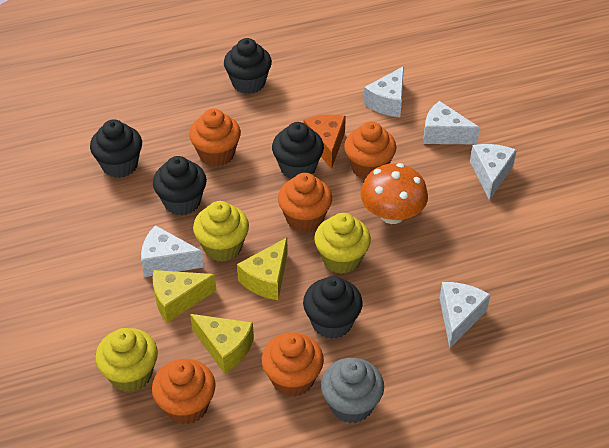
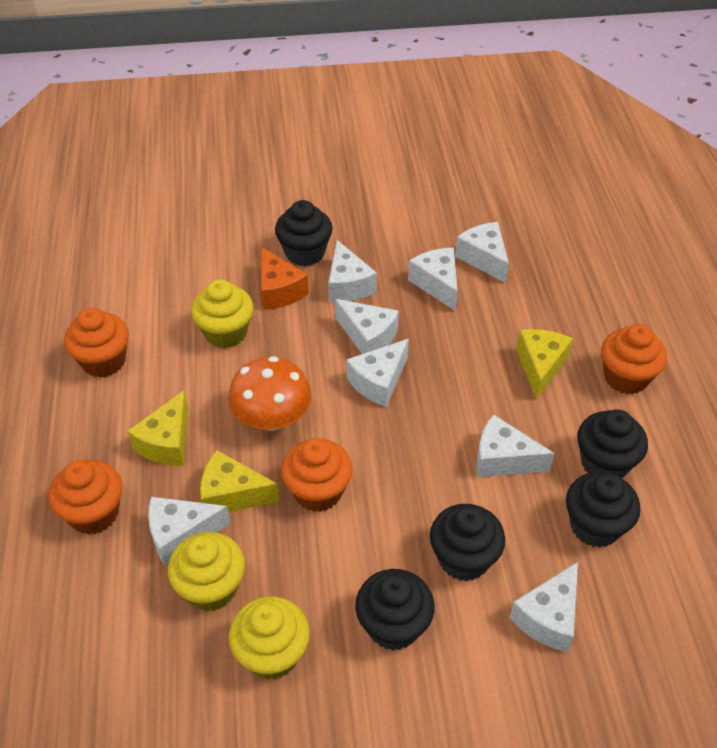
grey cupcake: 1 -> 0
orange cupcake: 5 -> 4
white cheese: 5 -> 8

